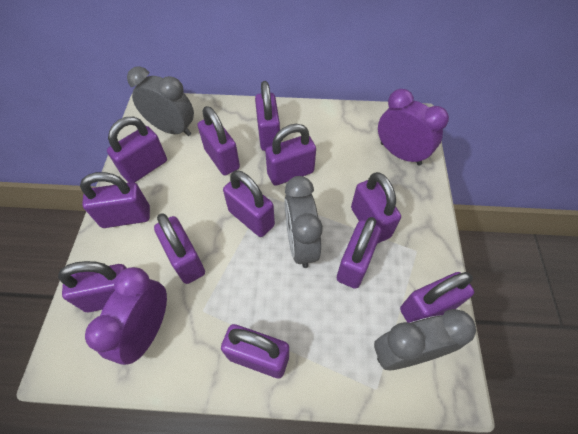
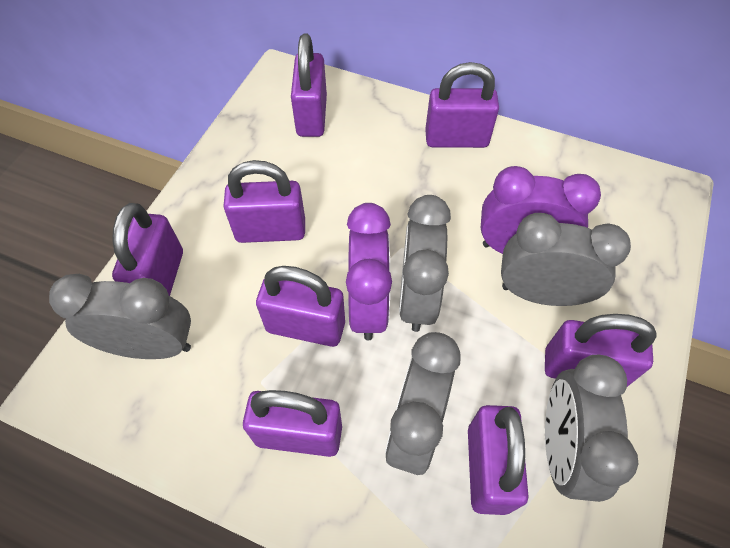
grey clock: 3 -> 5
purple padlock: 12 -> 8

